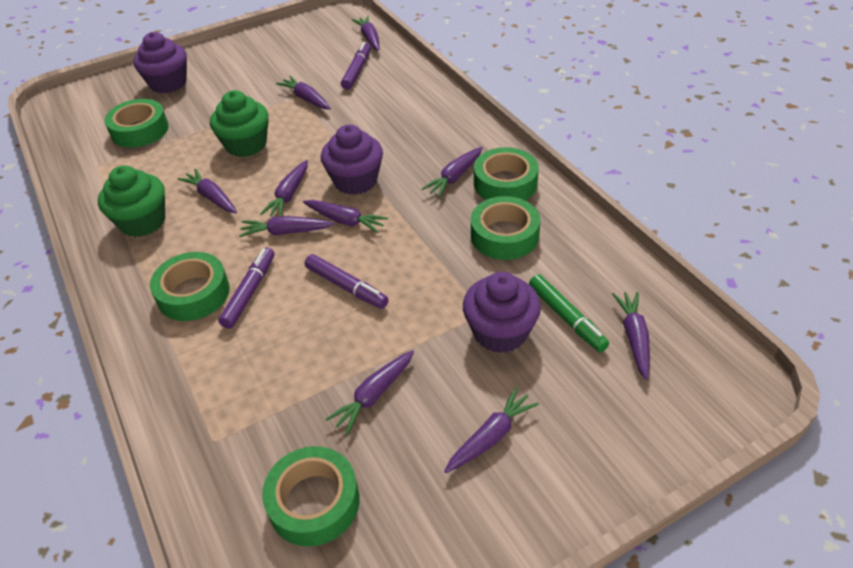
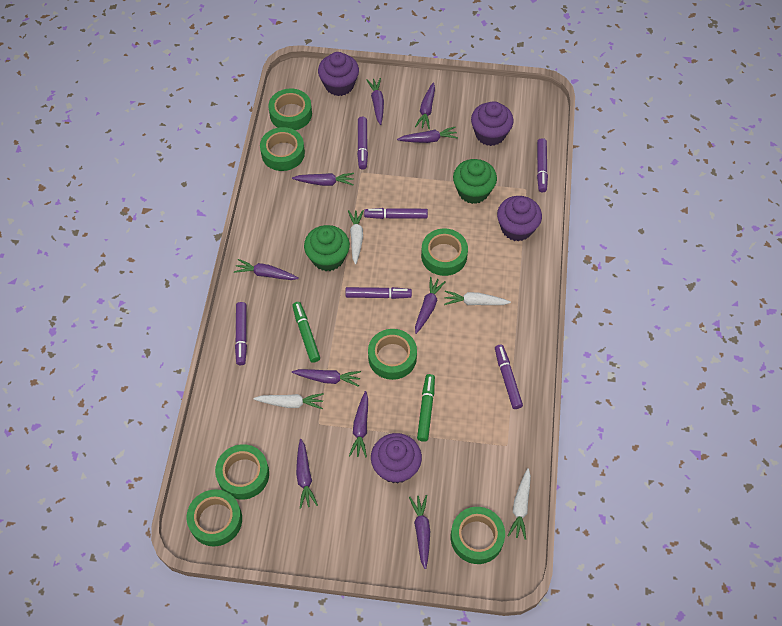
green marker: 1 -> 2
green tape: 5 -> 7
purple cupcake: 3 -> 4
purple marker: 3 -> 6
white carrot: 0 -> 4

